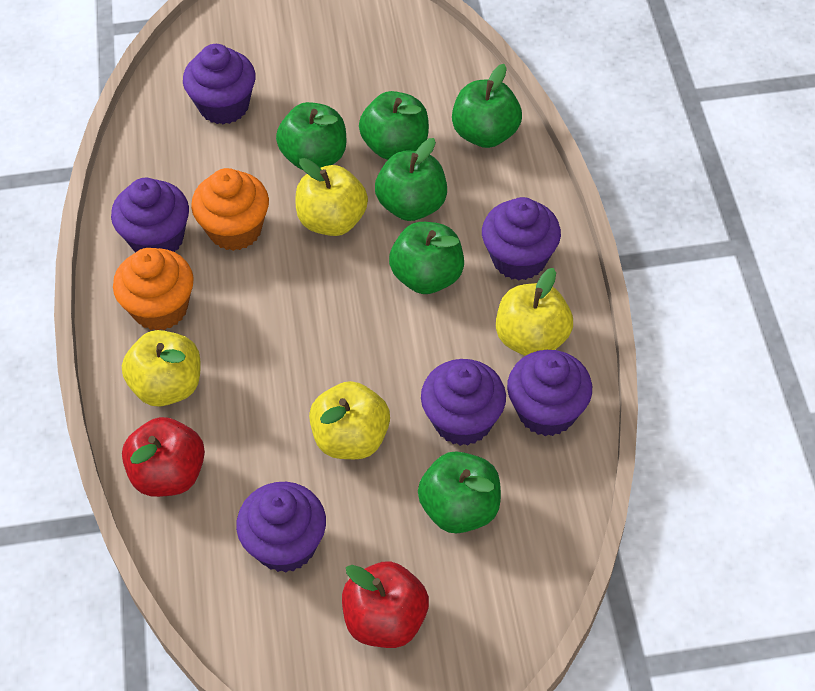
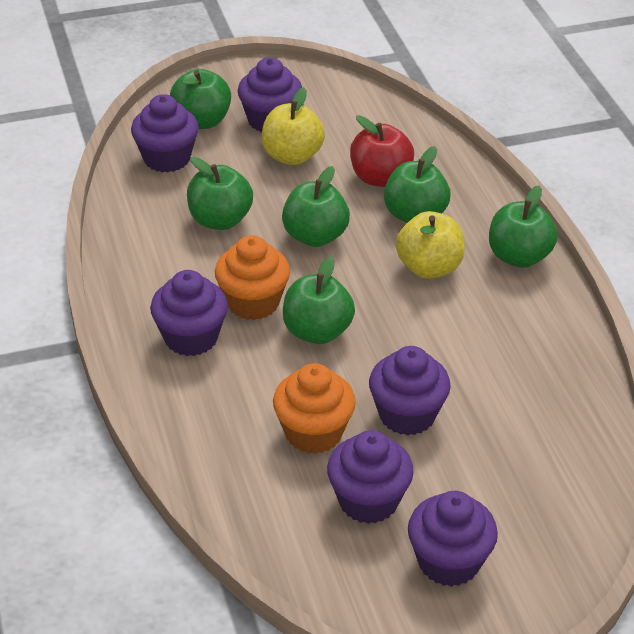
red apple: 2 -> 1
yellow apple: 4 -> 2

